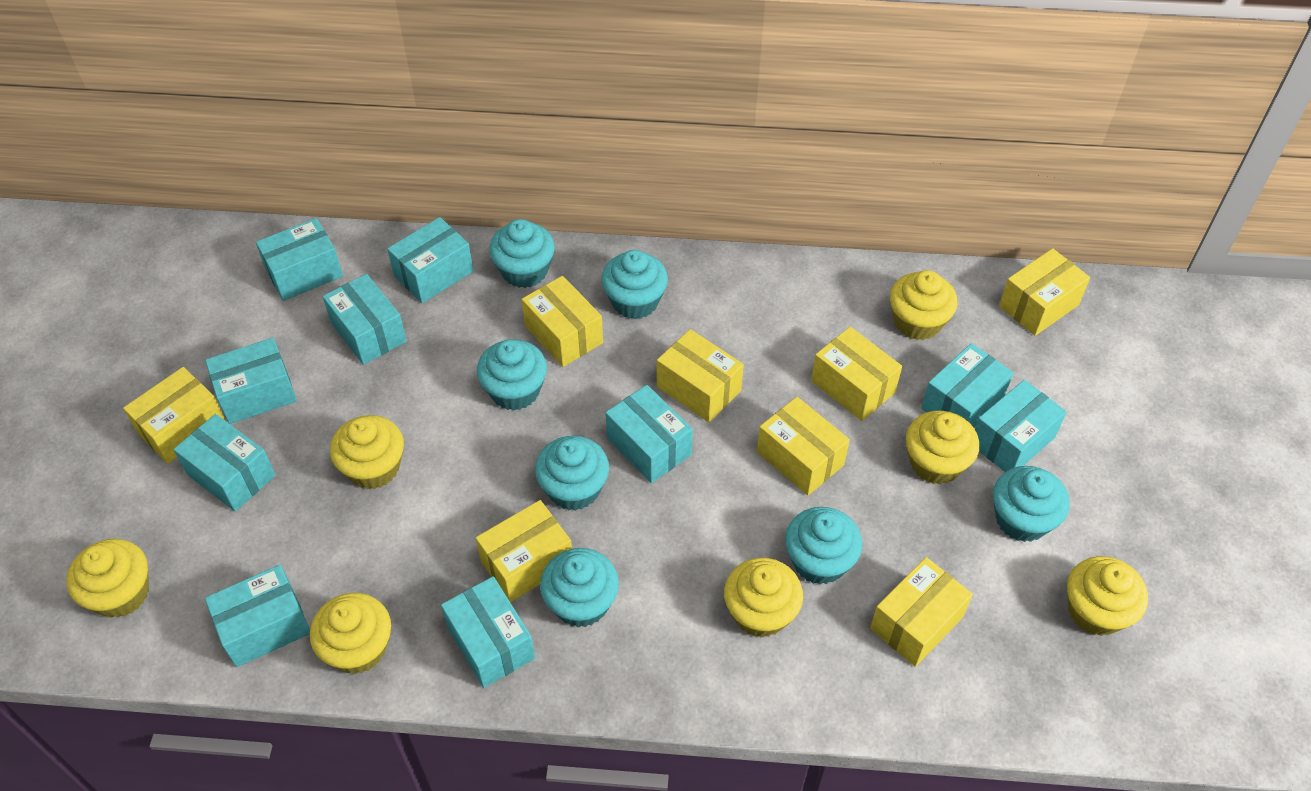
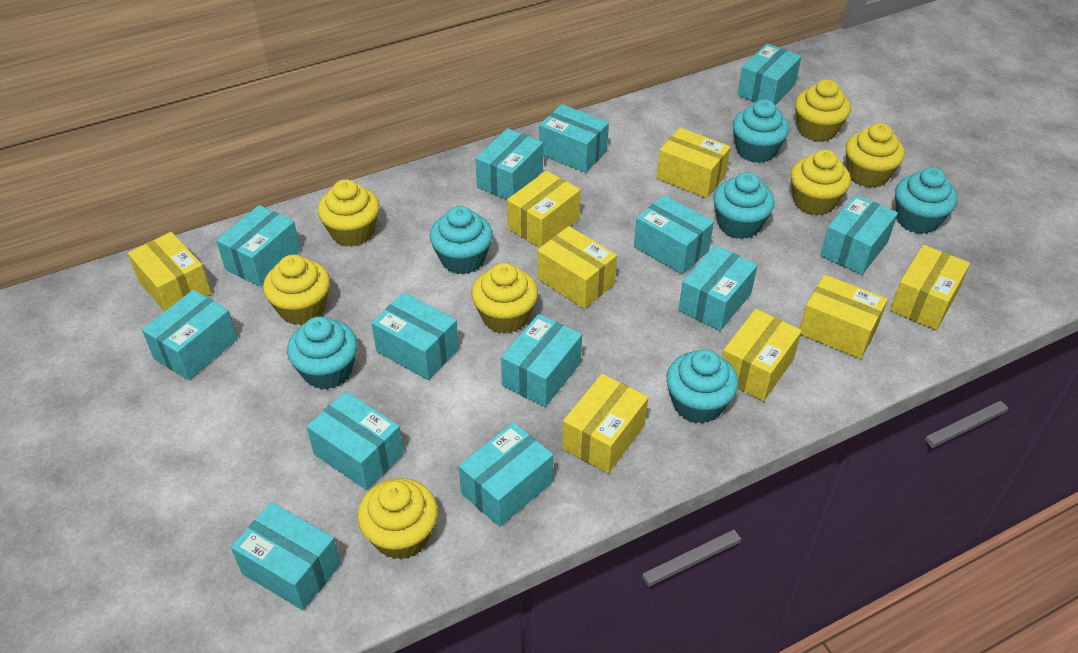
turquoise box: 10 -> 13
turquoise cupcake: 7 -> 6

